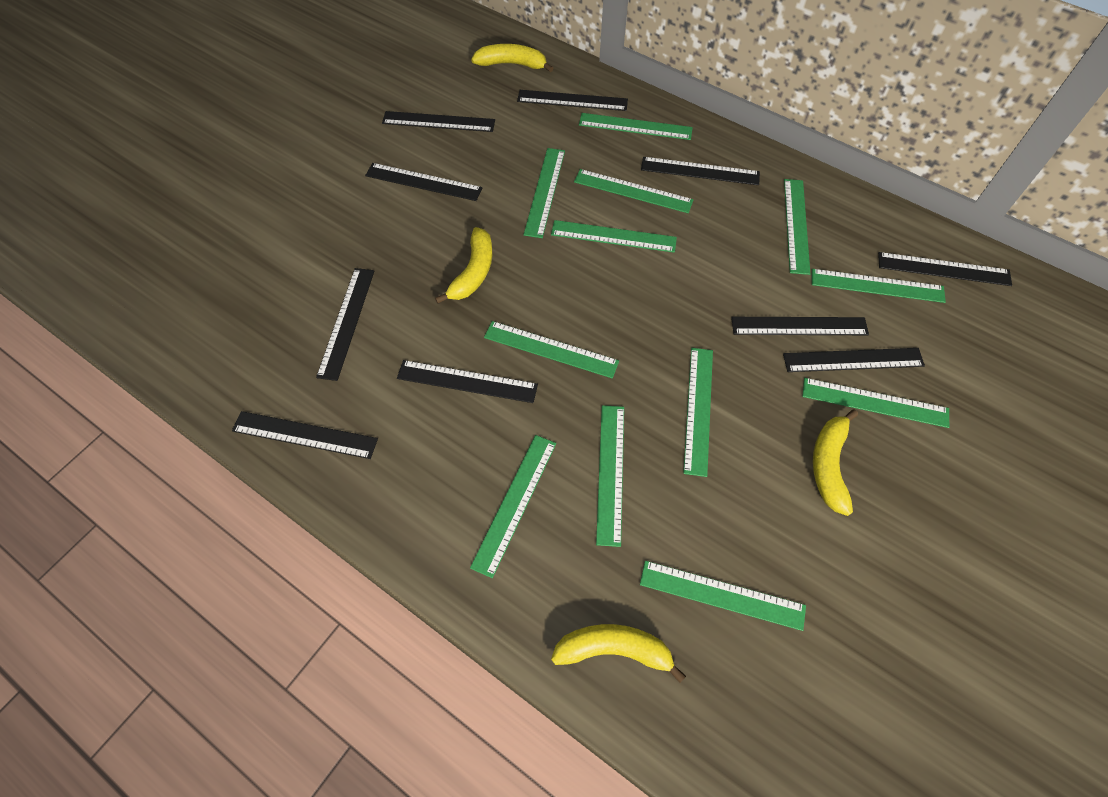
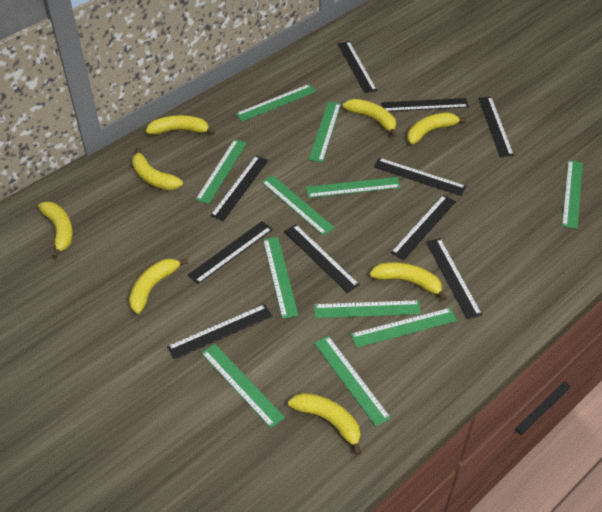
green ruler: 12 -> 11
yellow banana: 4 -> 8

